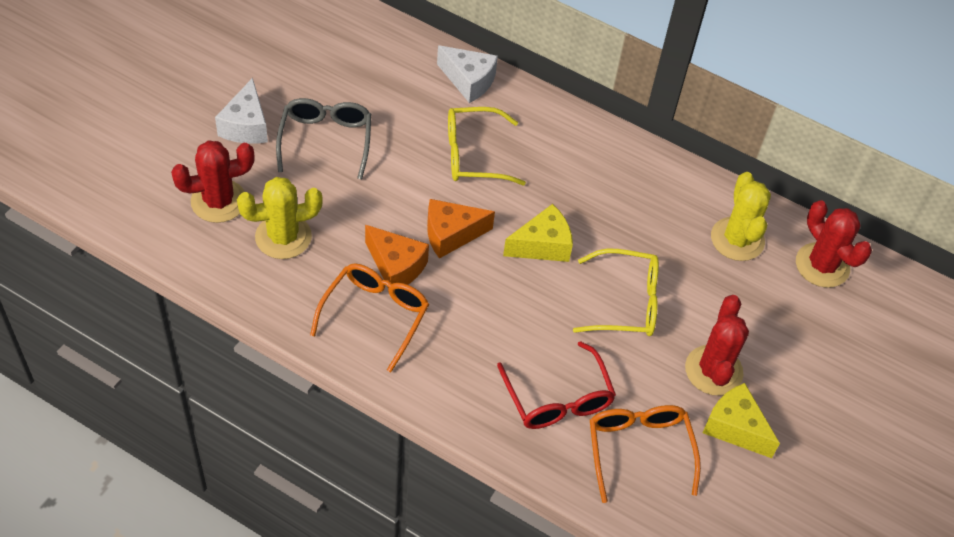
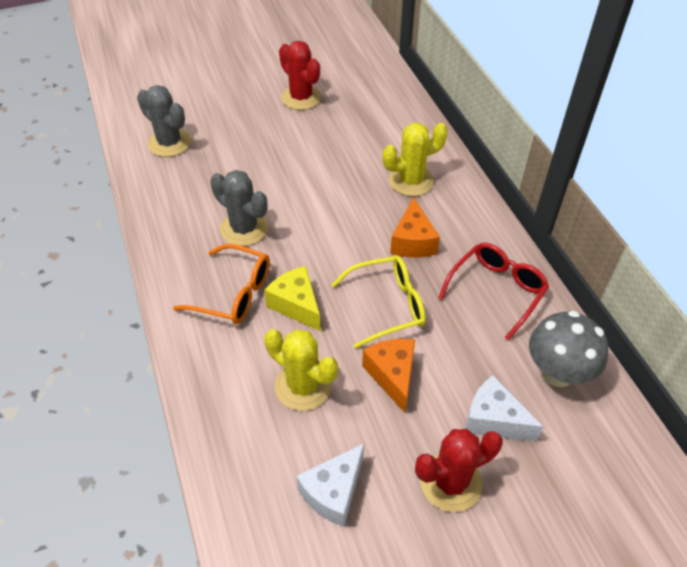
grey cactus: 0 -> 2
grey glasses: 1 -> 0
grey mushroom: 0 -> 1
orange glasses: 2 -> 1
red cactus: 3 -> 2
yellow cheese: 2 -> 1
yellow glasses: 2 -> 1

